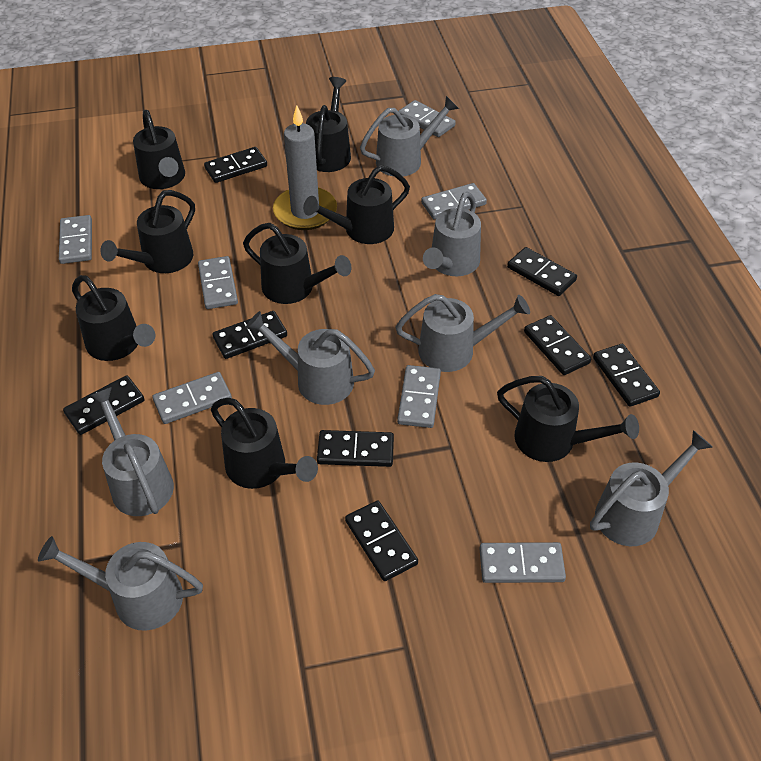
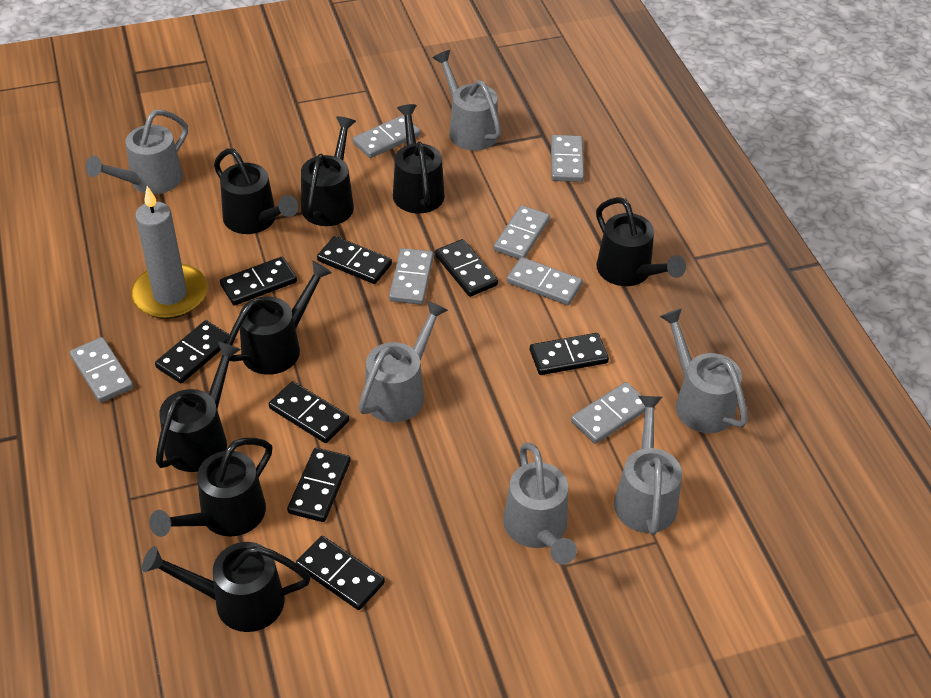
grey watering can: 7 -> 6

